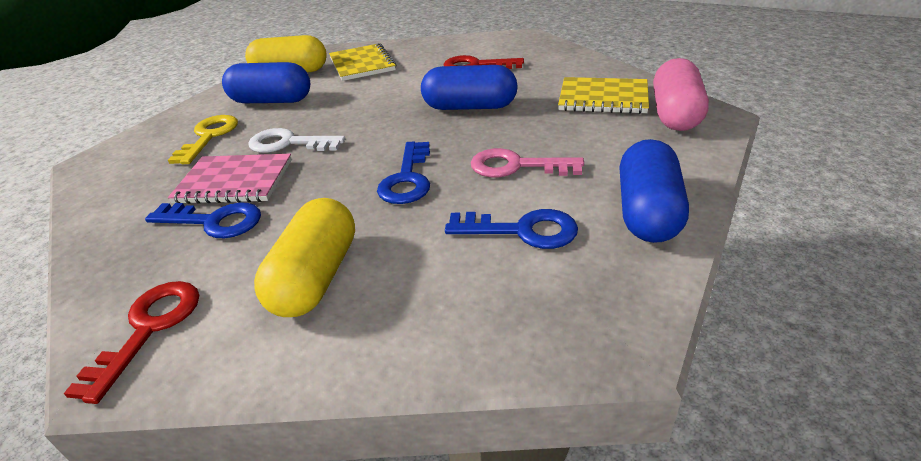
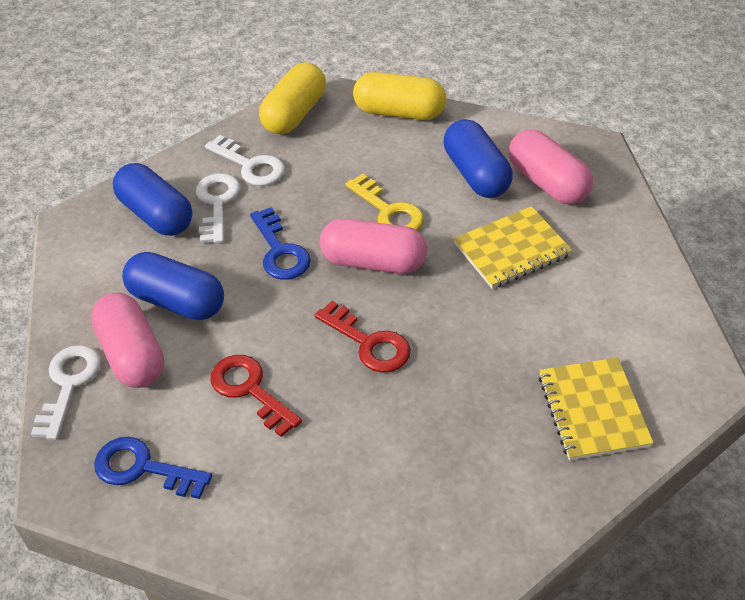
blue key: 3 -> 2
pink capsule: 1 -> 3
pink key: 1 -> 0
pink notebook: 1 -> 0
white key: 1 -> 3

